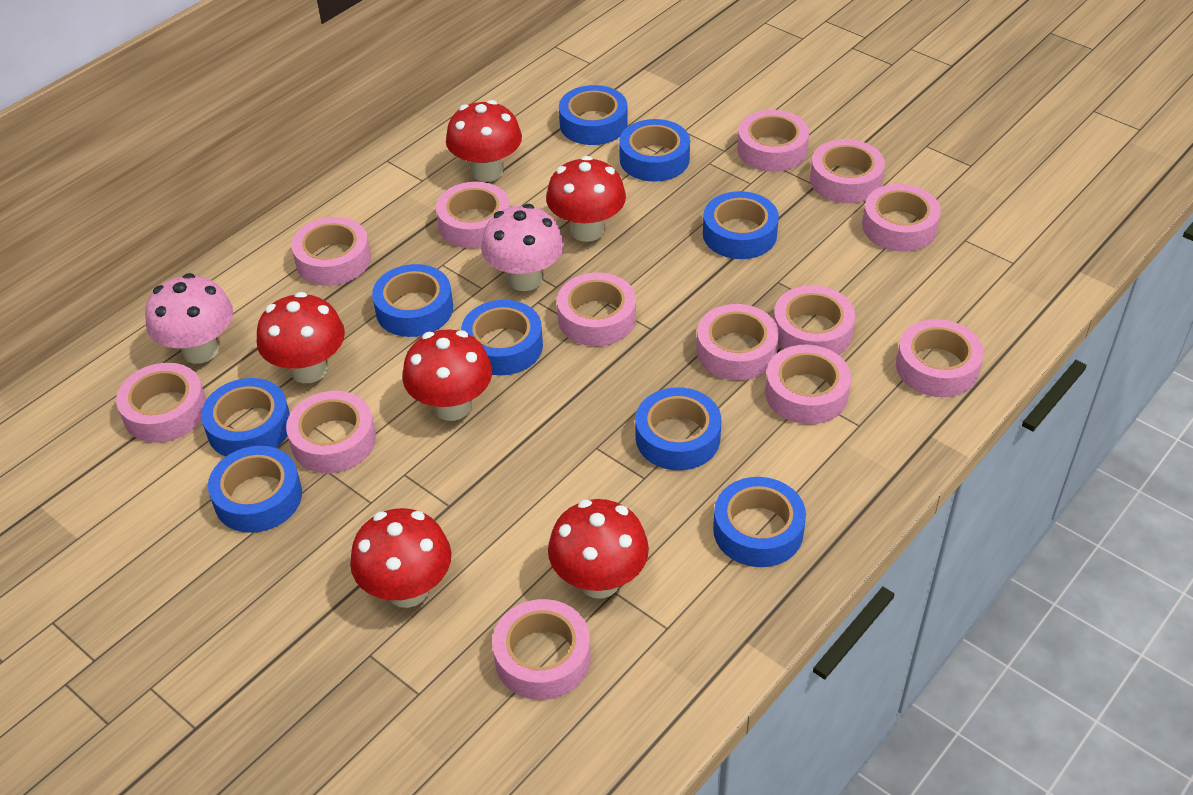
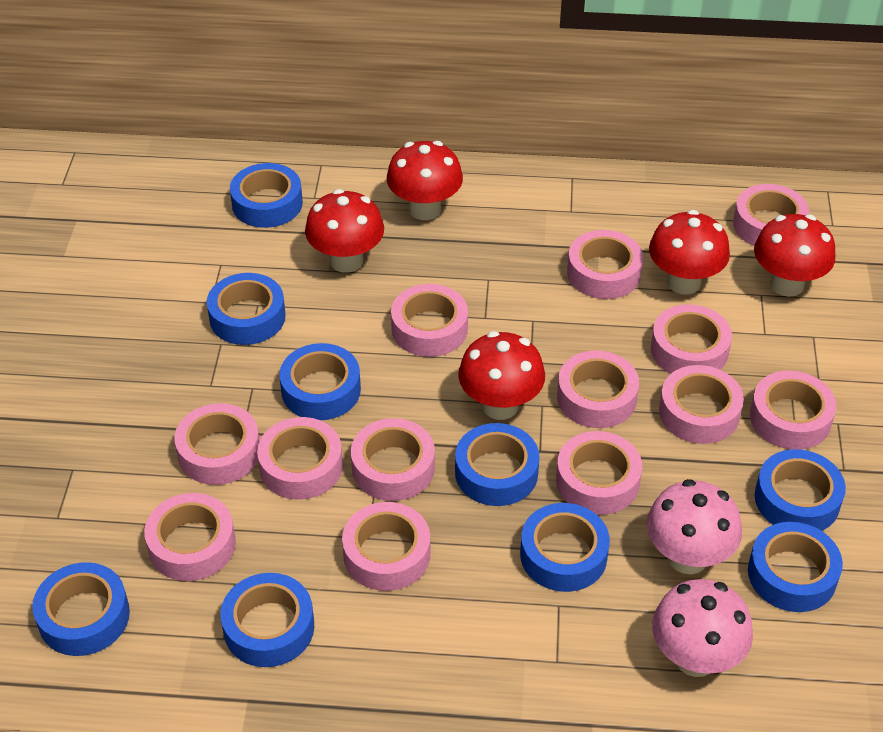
red mushroom: 6 -> 5

